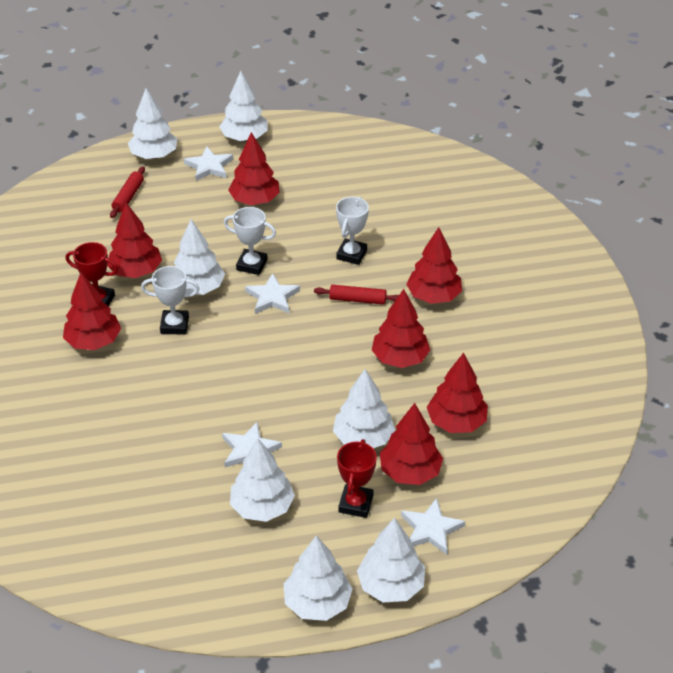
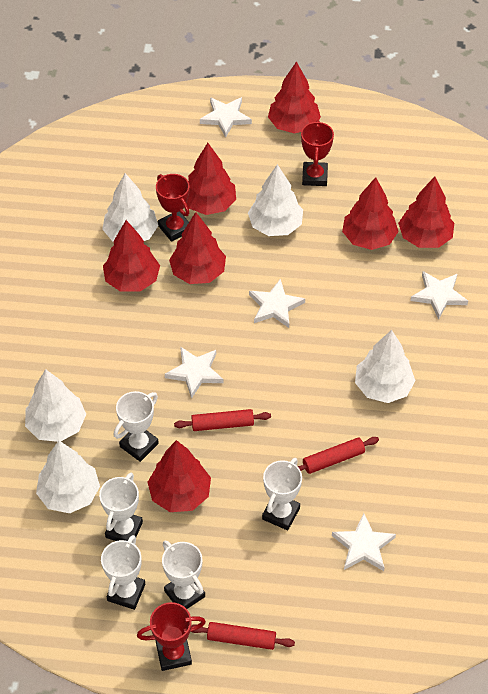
red rolling pin: 2 -> 3
red trophy: 2 -> 3
white star: 4 -> 5
white tree: 7 -> 5
white trophy: 3 -> 5

